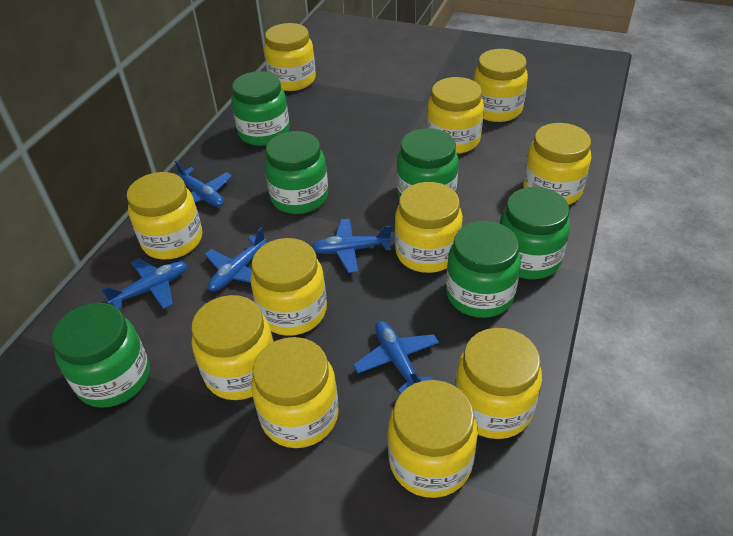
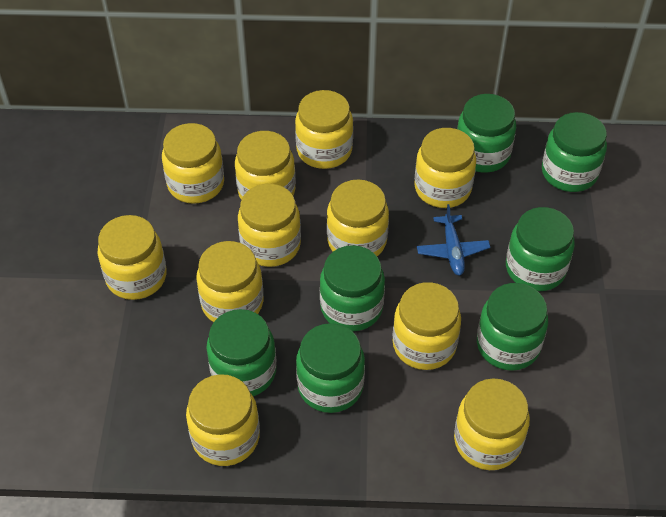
blue plane: 5 -> 1
green jar: 6 -> 7

